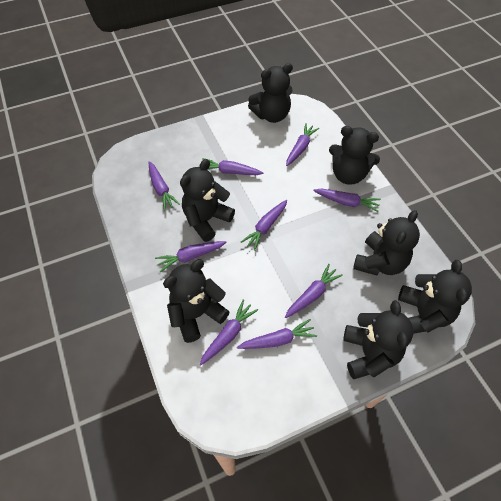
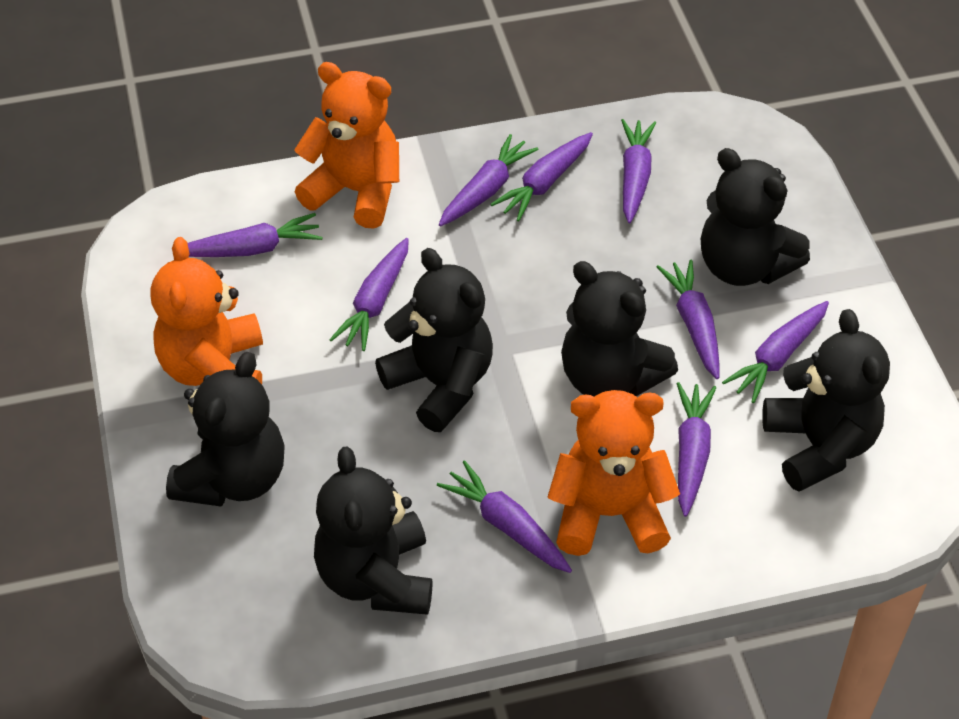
black teddy bear: 7 -> 6
orange teddy bear: 0 -> 3

